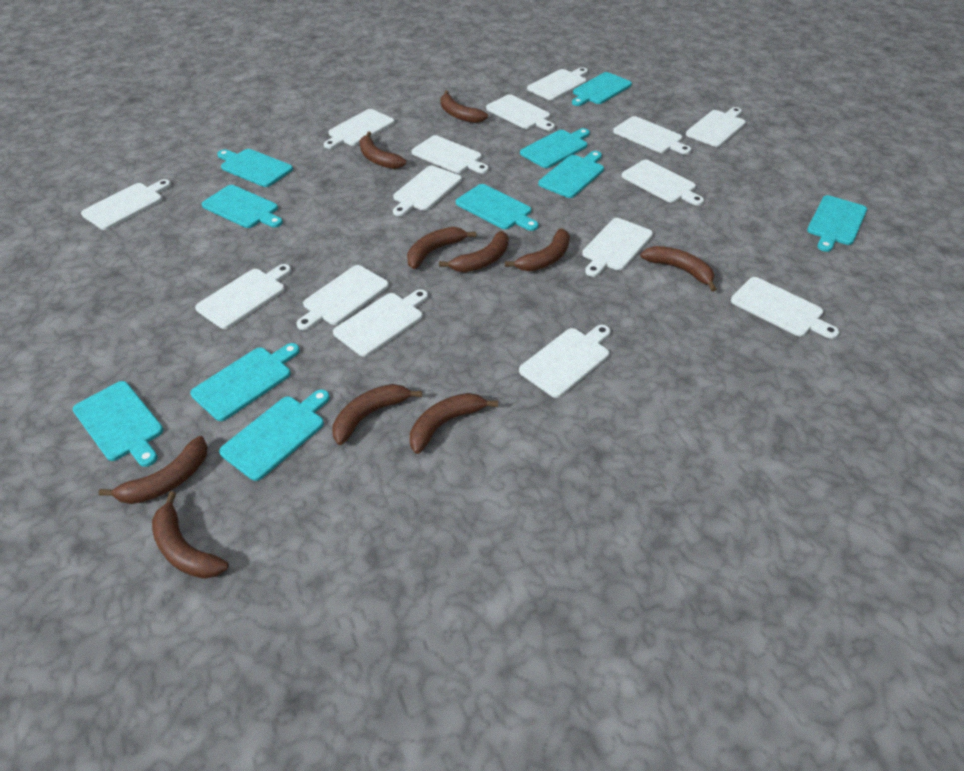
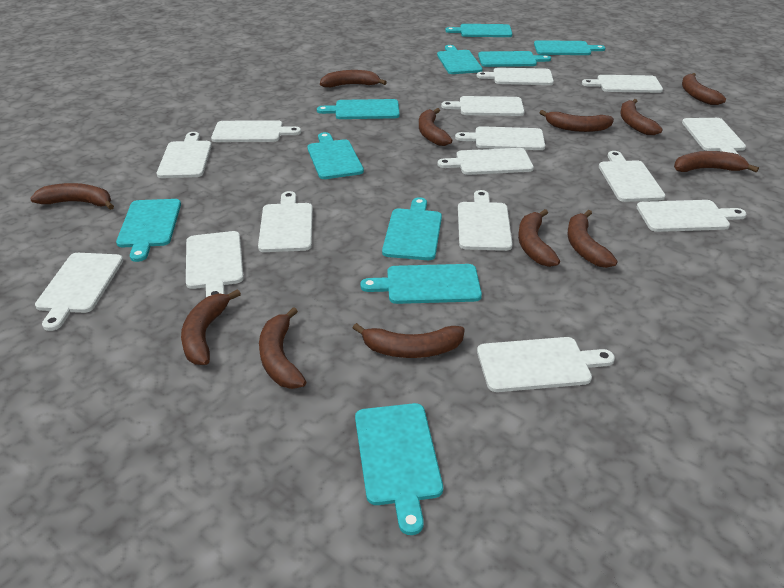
brown banana: 10 -> 12

